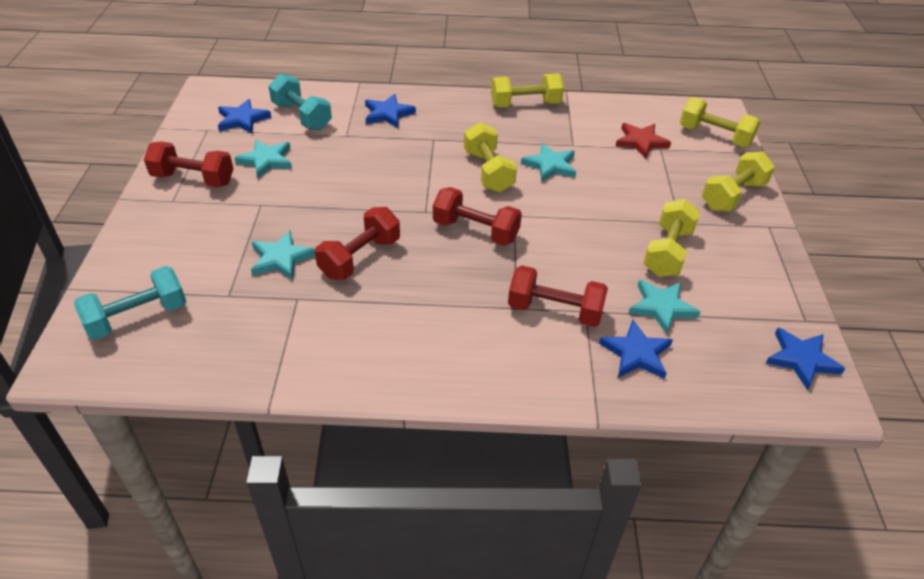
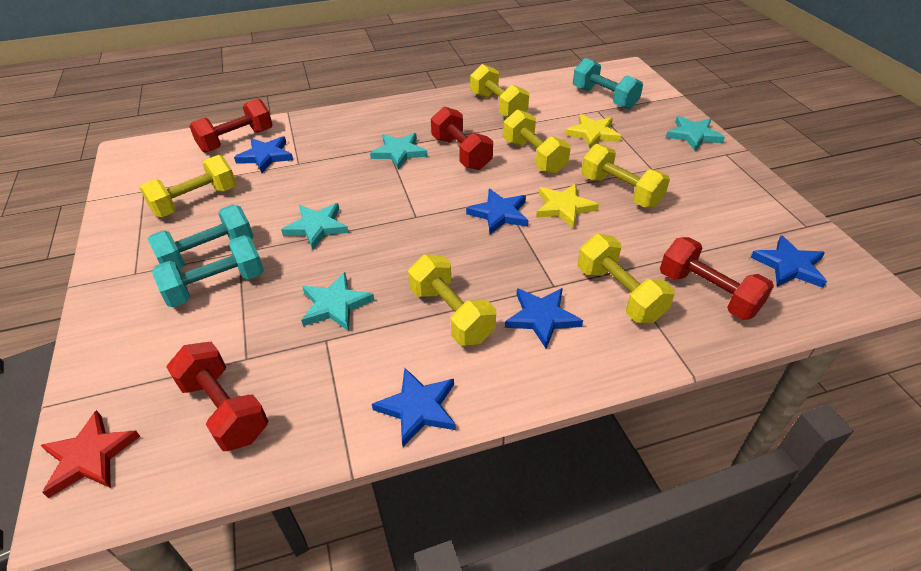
blue star: 4 -> 5
turquoise dumbbell: 2 -> 3
yellow dumbbell: 5 -> 6
yellow star: 0 -> 2

